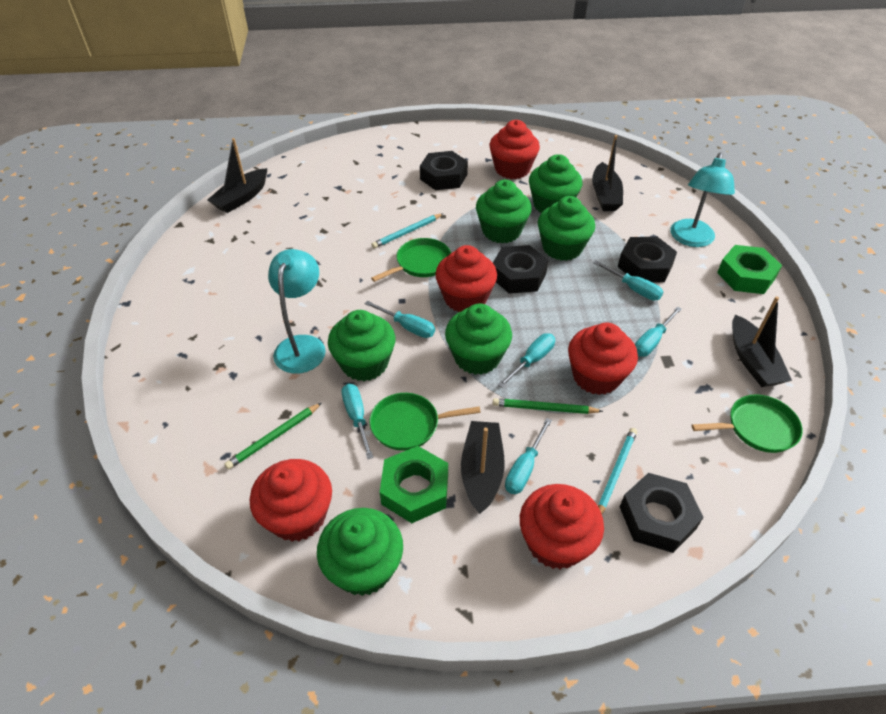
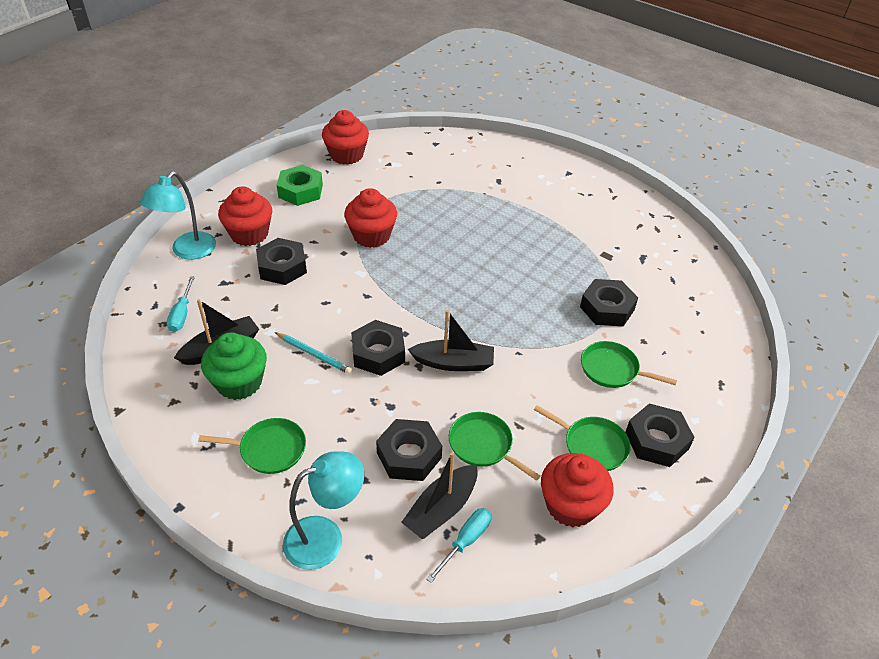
black boat: 4 -> 3
black nut: 4 -> 5
green cupcake: 6 -> 1
green nut: 2 -> 1
green pan: 3 -> 4
green pencil: 2 -> 0
red cupcake: 5 -> 4
turquoise pencil: 2 -> 1
turquoise screwdriver: 6 -> 2

